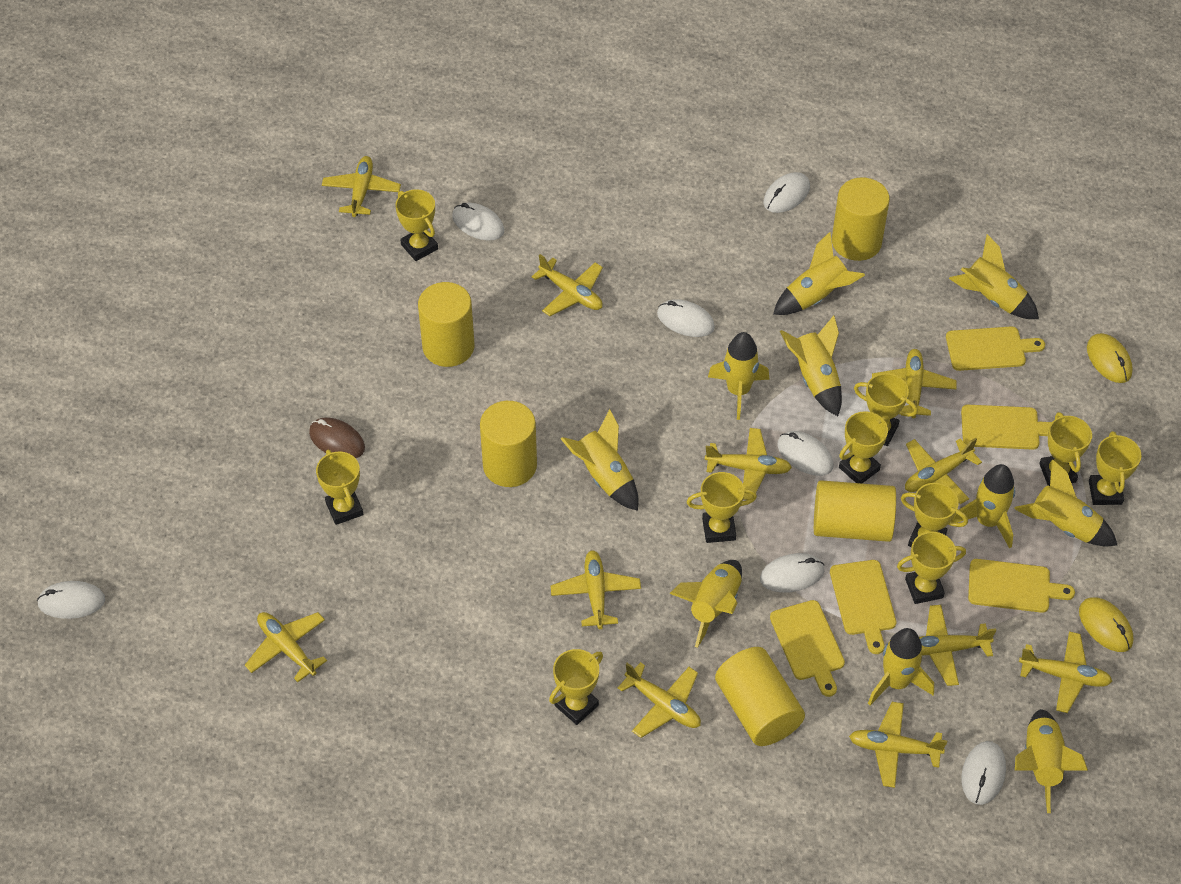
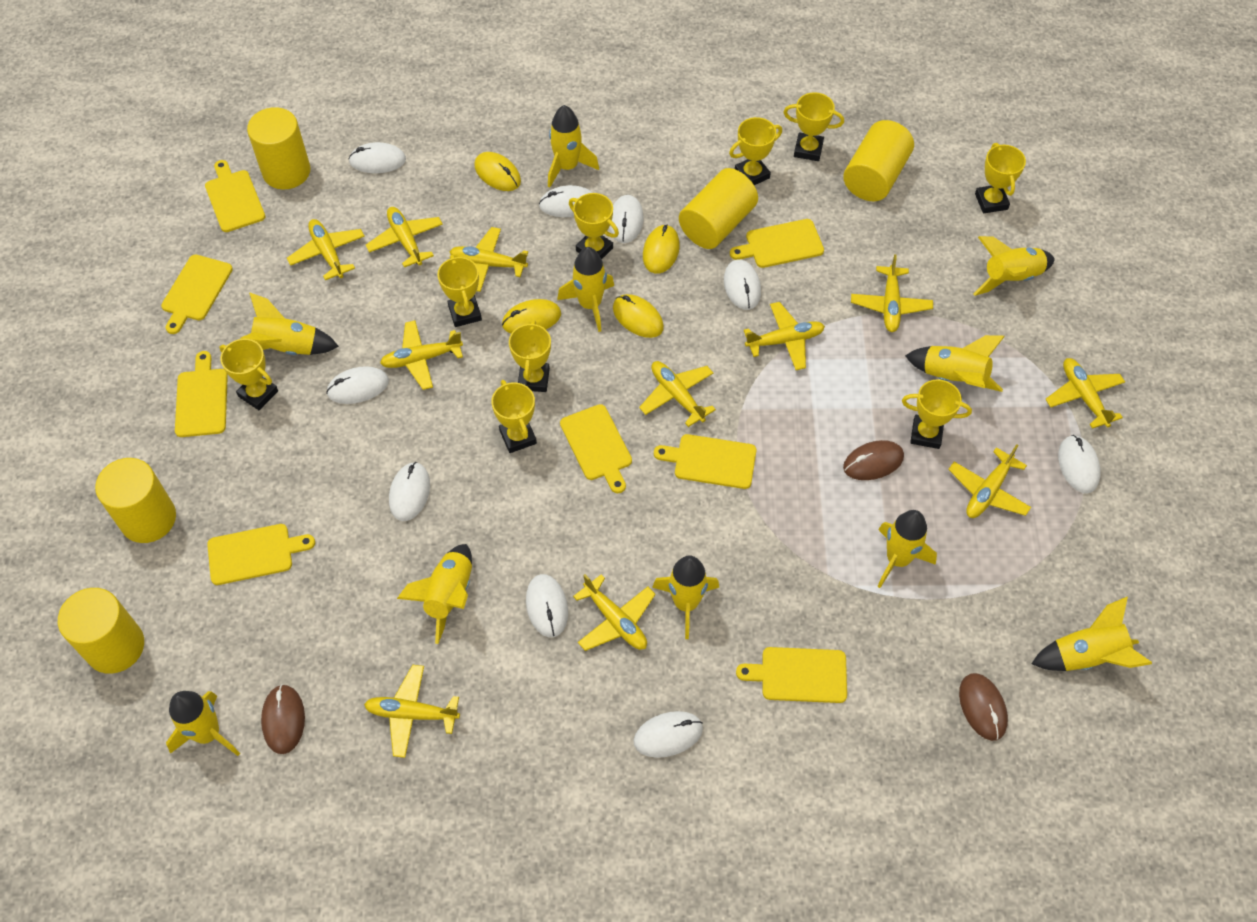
brown mouse: 1 -> 3
white mouse: 7 -> 9
yellow cutting board: 5 -> 8
yellow mouse: 2 -> 4
yellow trophy: 10 -> 9

